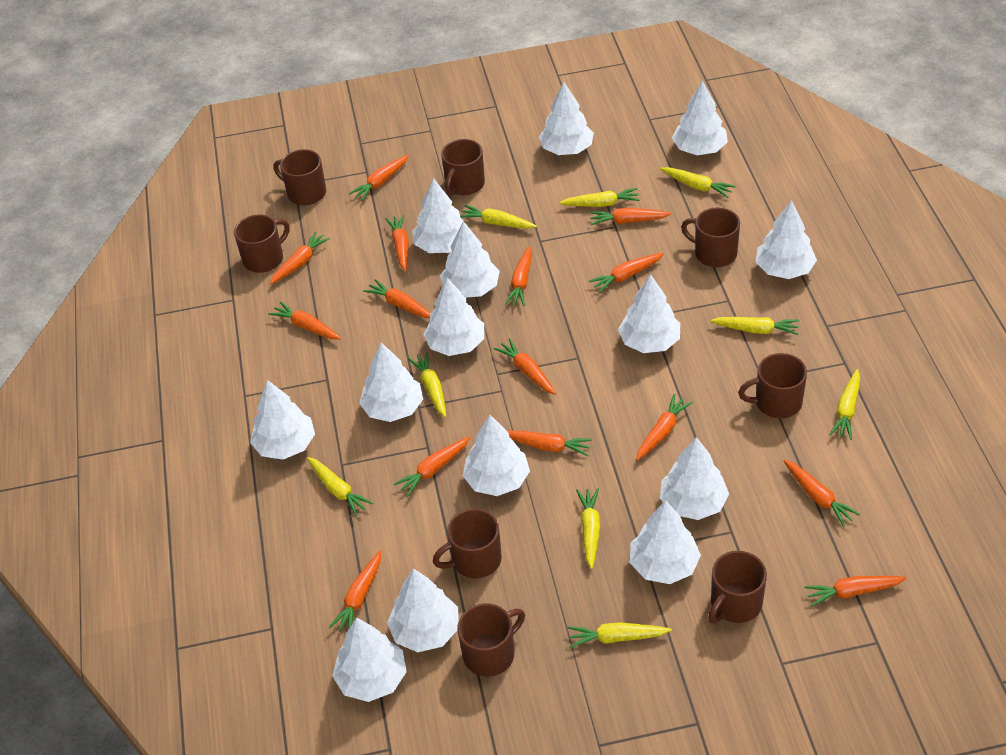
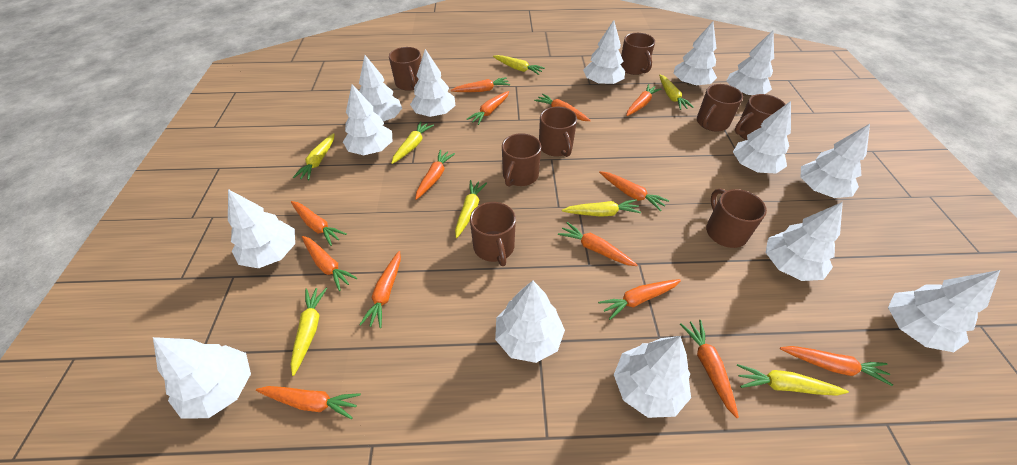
orange carrot: 15 -> 14
yellow carrot: 9 -> 8

